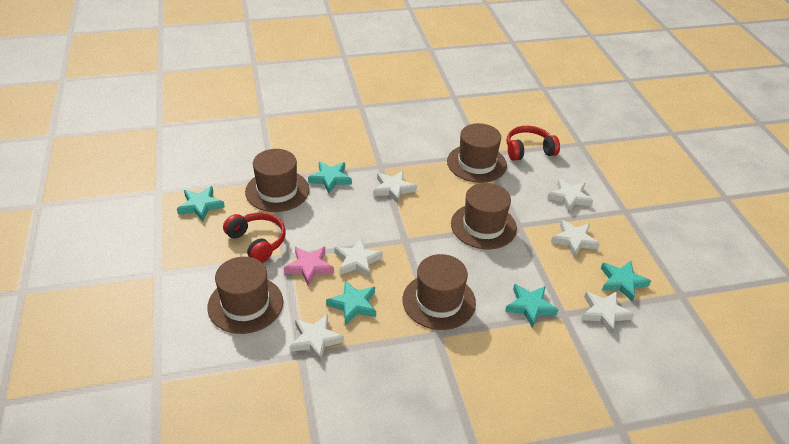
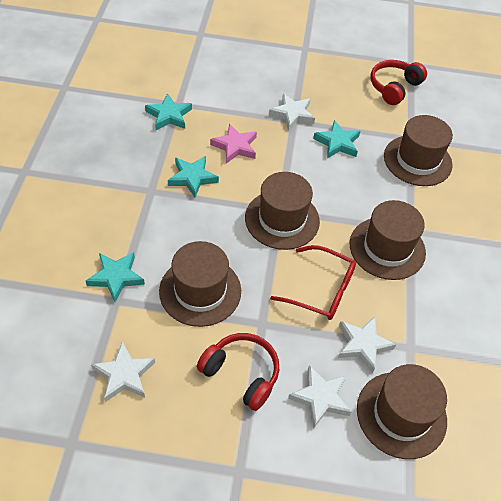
red glasses: 0 -> 1
turquoise star: 5 -> 4
white star: 6 -> 4

